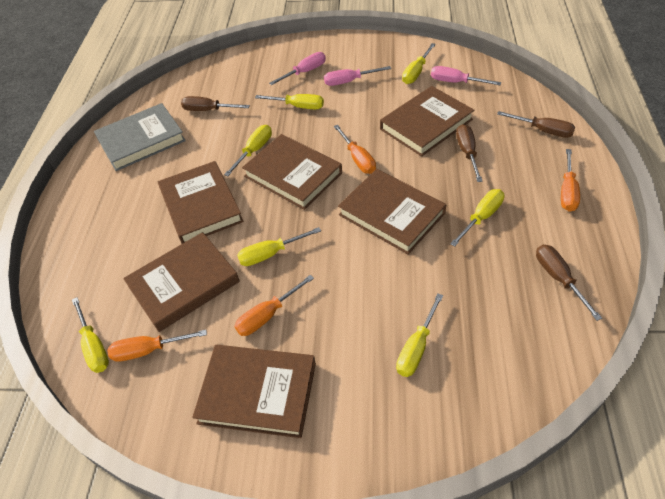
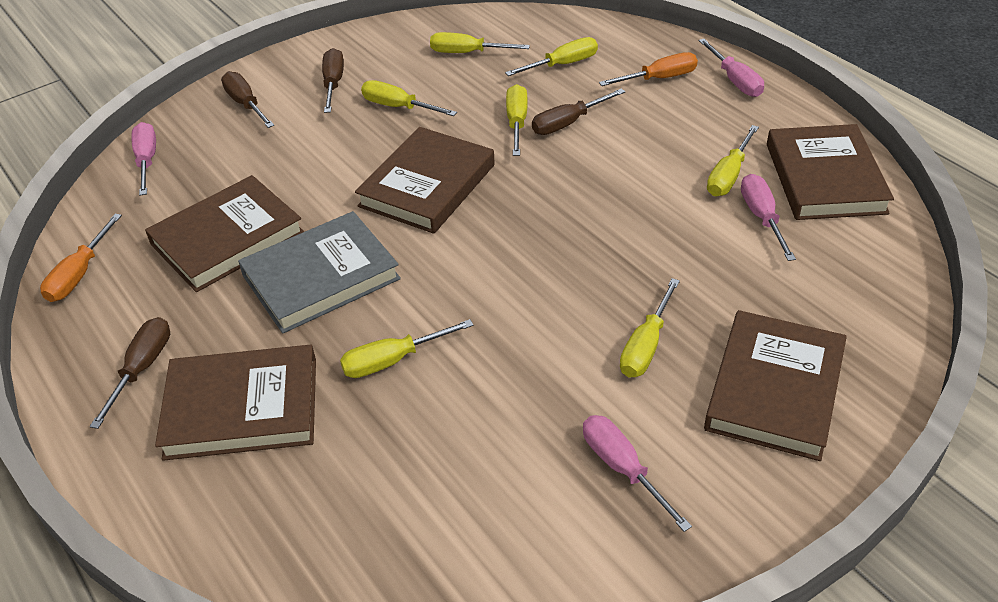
brown book: 6 -> 5
orange screwdriver: 4 -> 2
pink screwdriver: 3 -> 4

